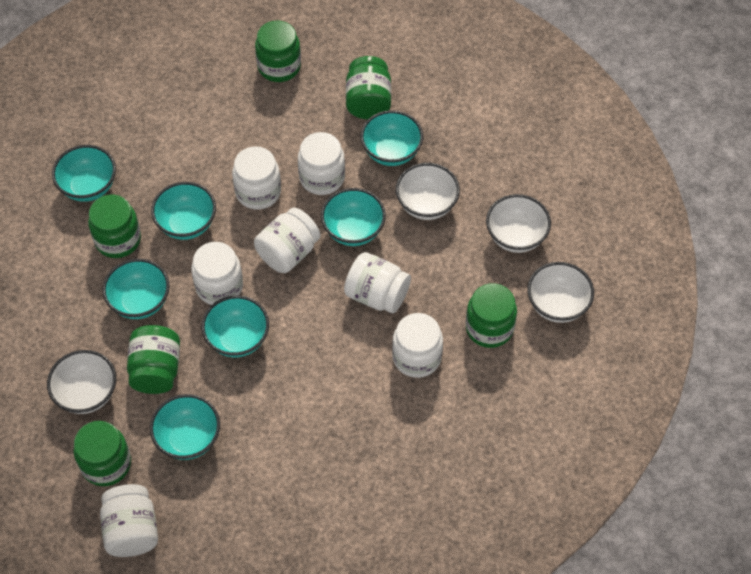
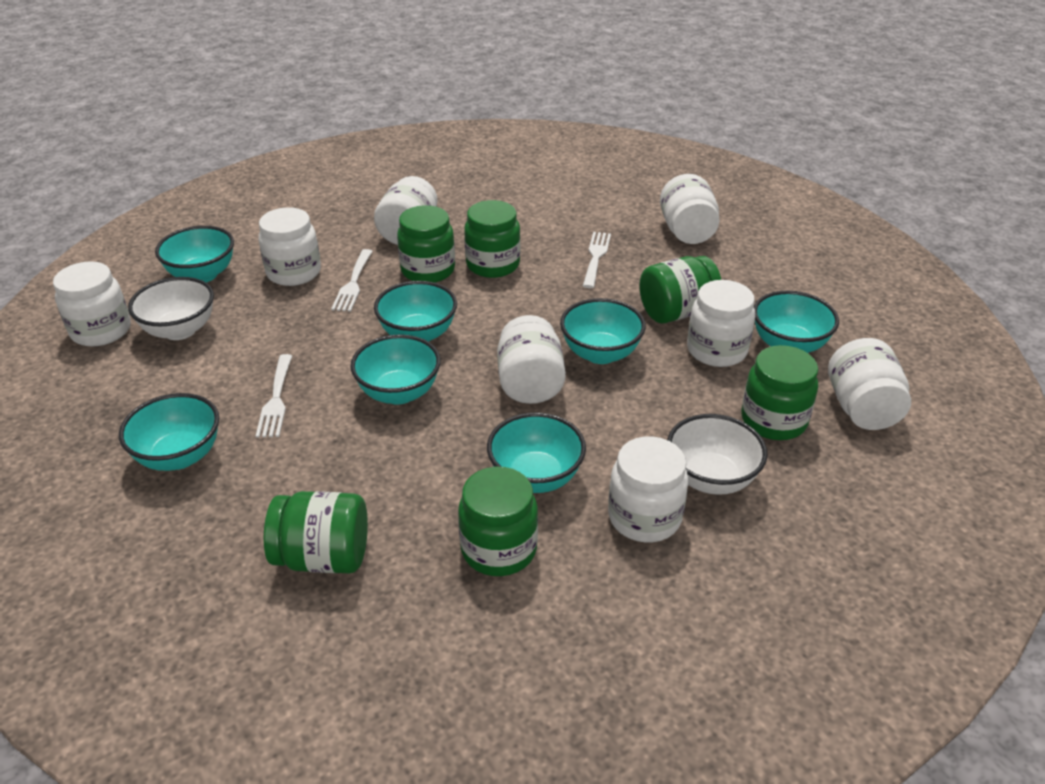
white bowl: 4 -> 2
white fork: 0 -> 3
white jar: 7 -> 8

